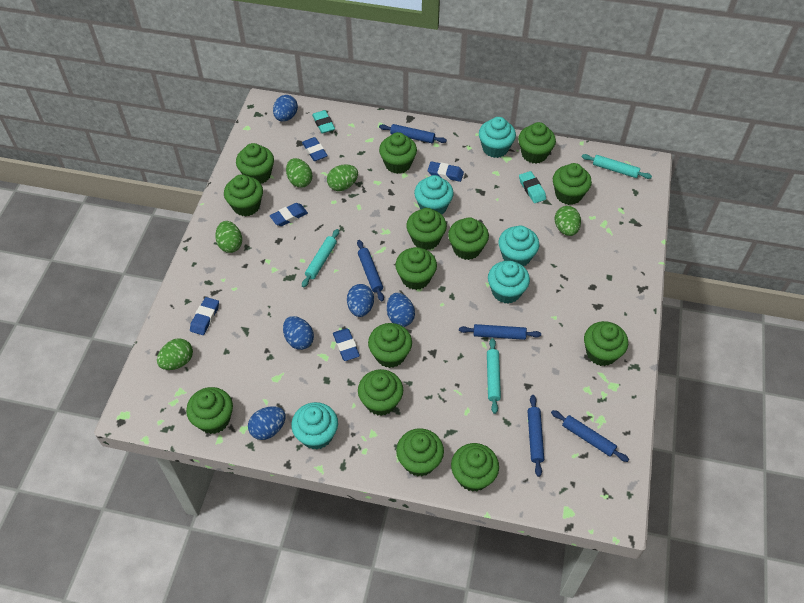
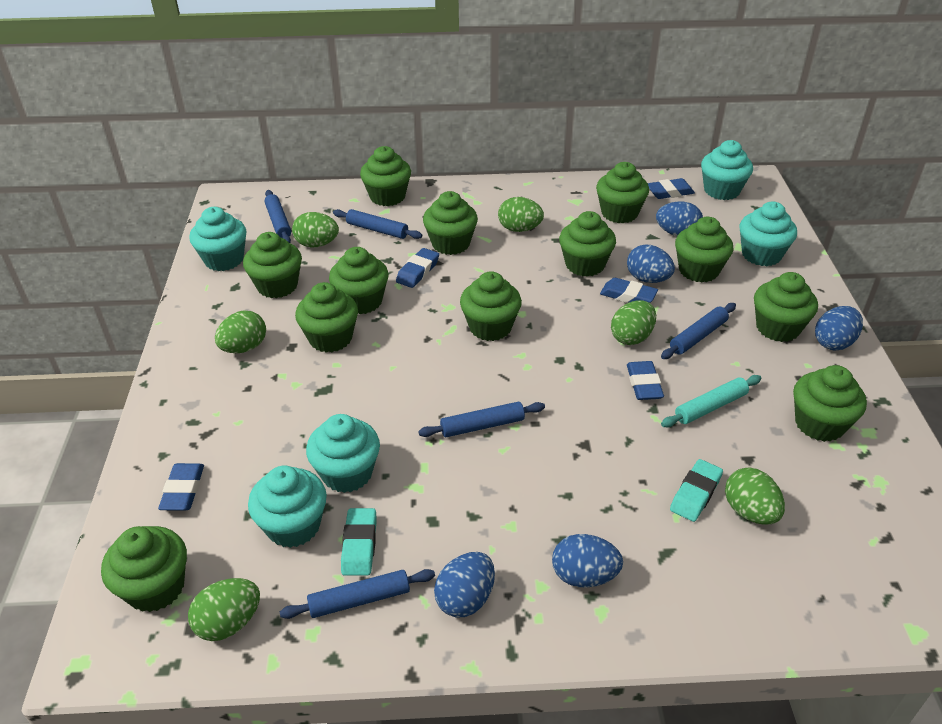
green cupcake: 14 -> 12
green egg: 5 -> 6
turquoise rolling pin: 3 -> 1

